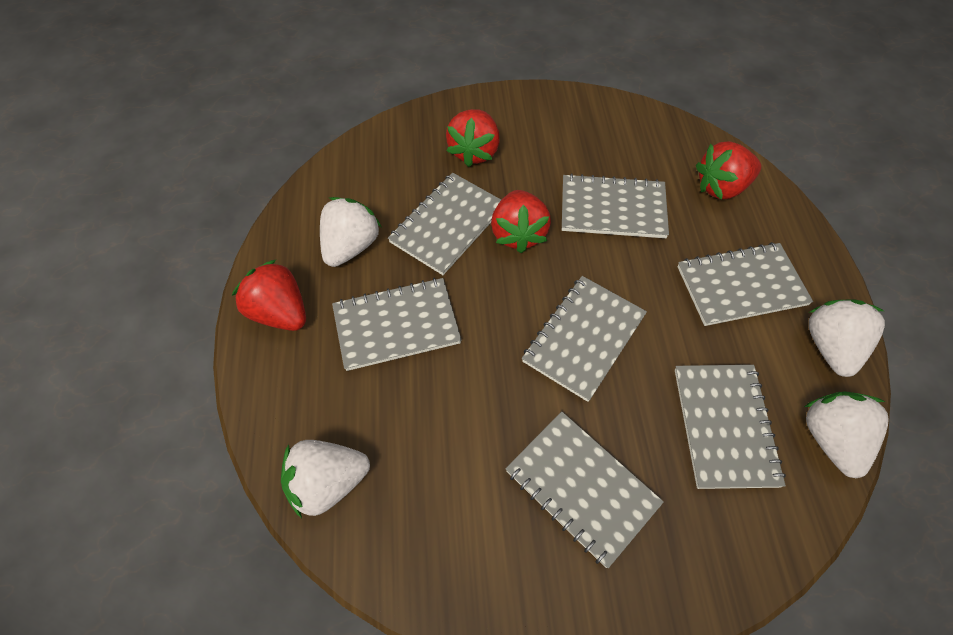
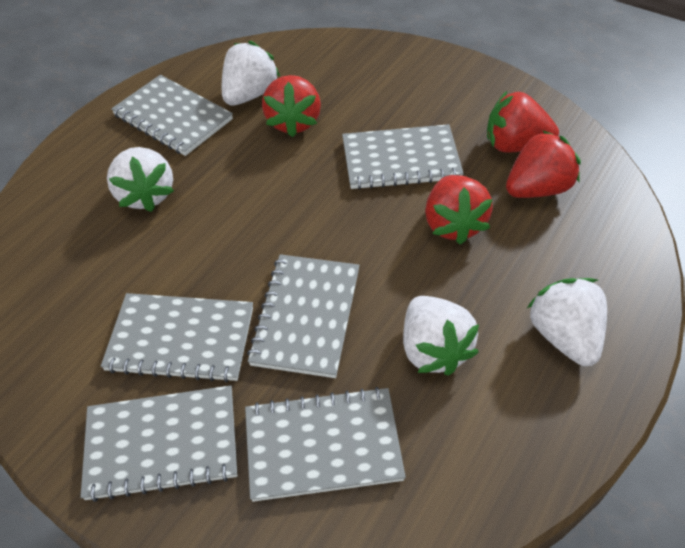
grey notebook: 7 -> 6

